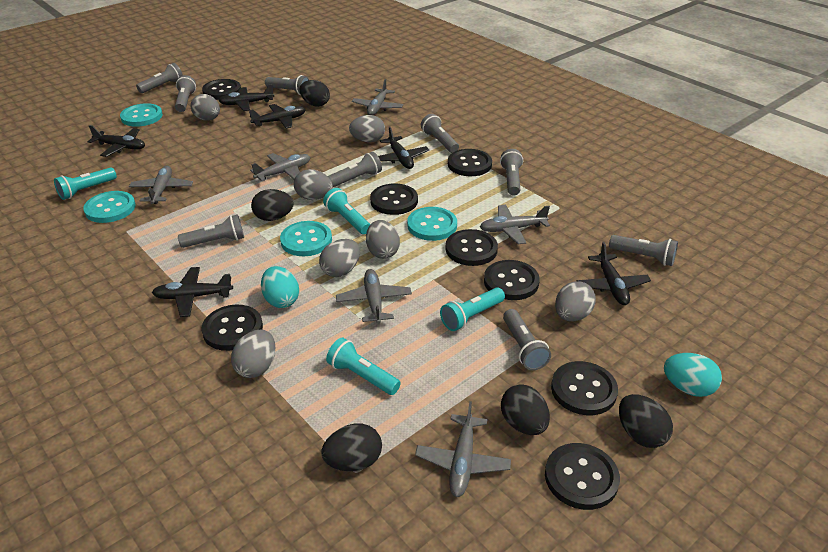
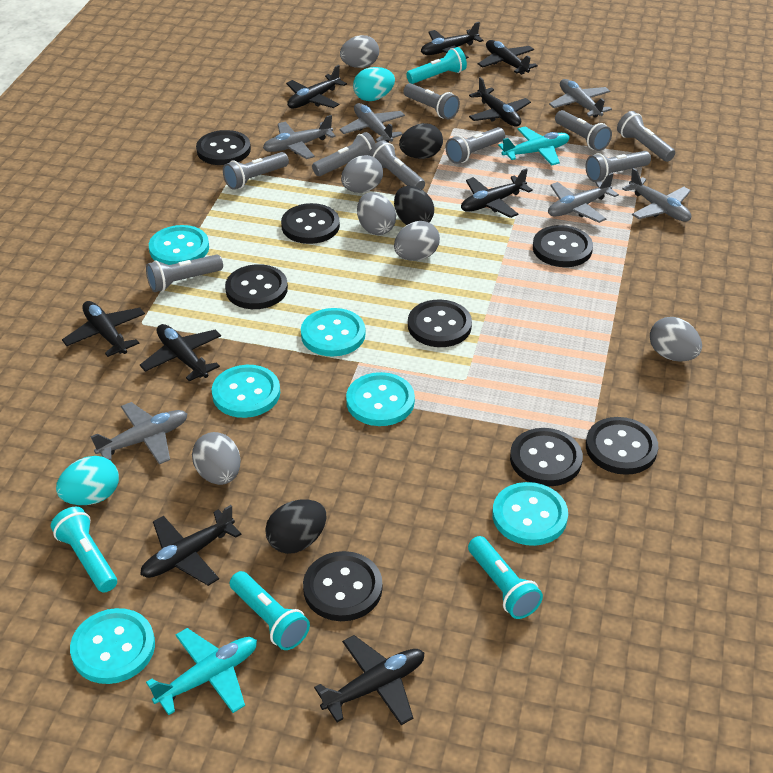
black egg: 5 -> 3
black plane: 6 -> 9
grey egg: 7 -> 6
turquoise button: 4 -> 6
turquoise plane: 0 -> 2

